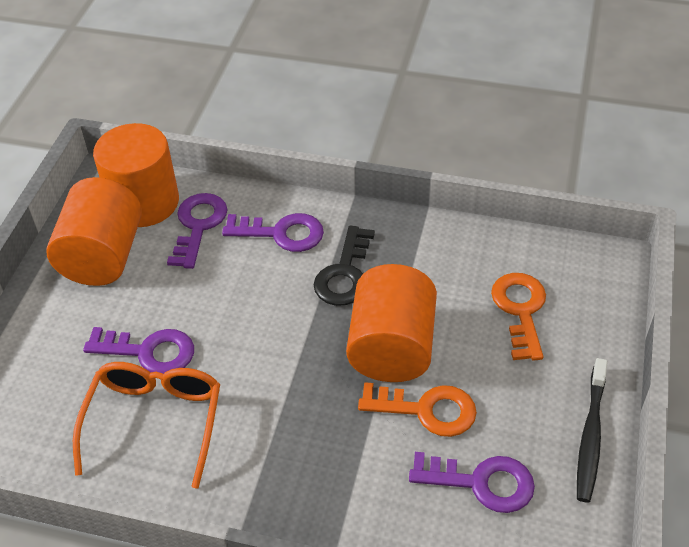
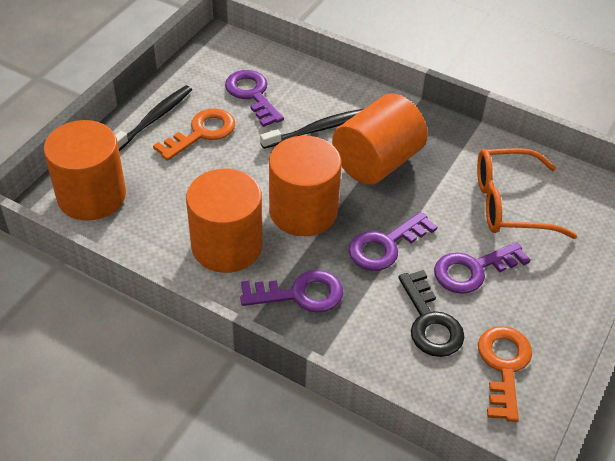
black toothbrush: 1 -> 2
orange cylinder: 3 -> 4

